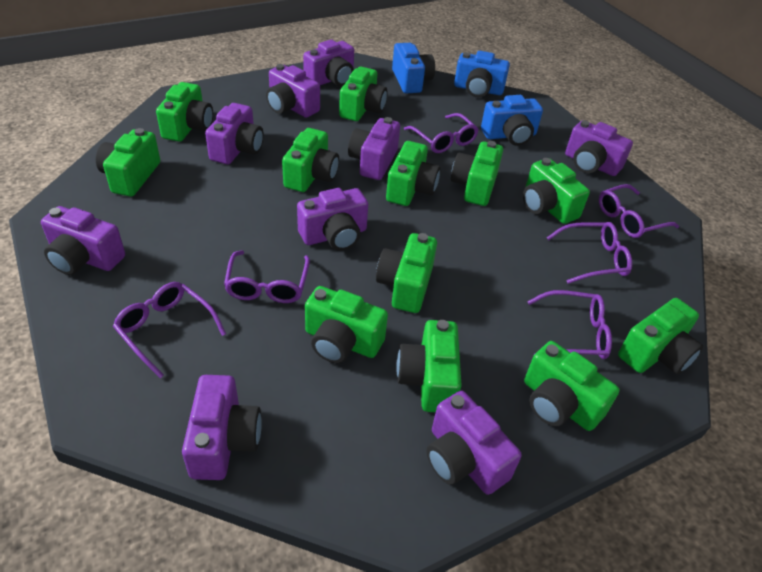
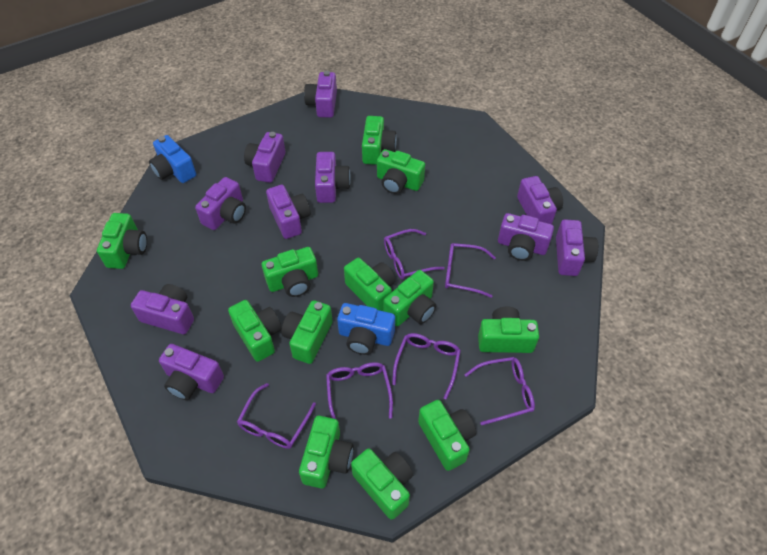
blue camera: 3 -> 2
purple camera: 9 -> 10

